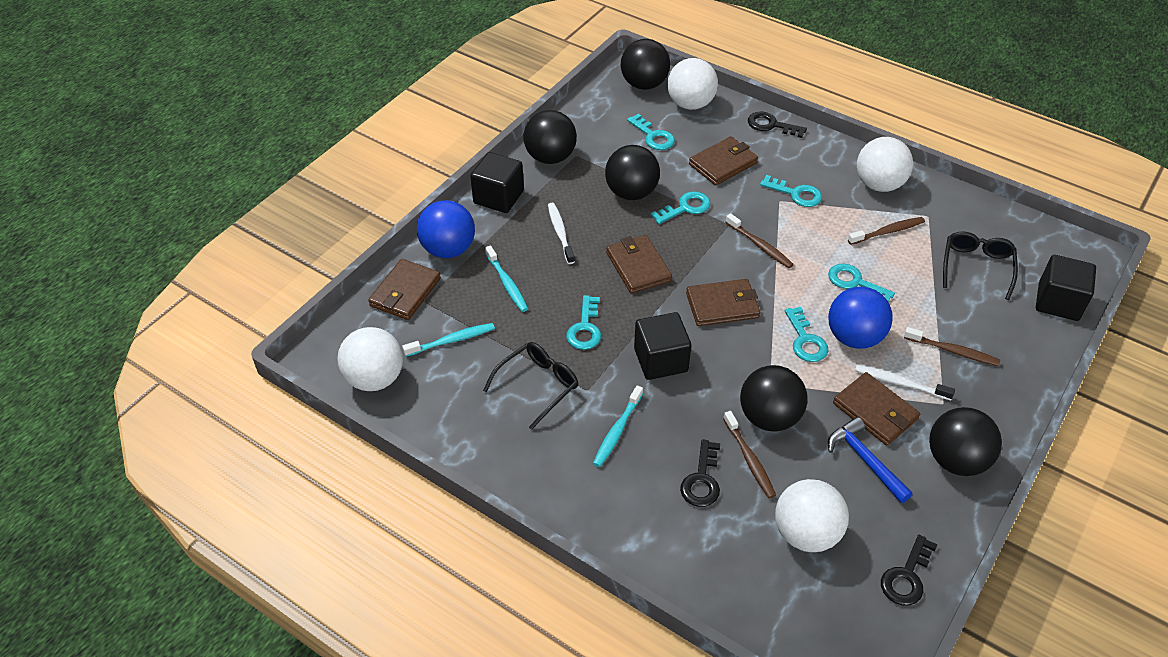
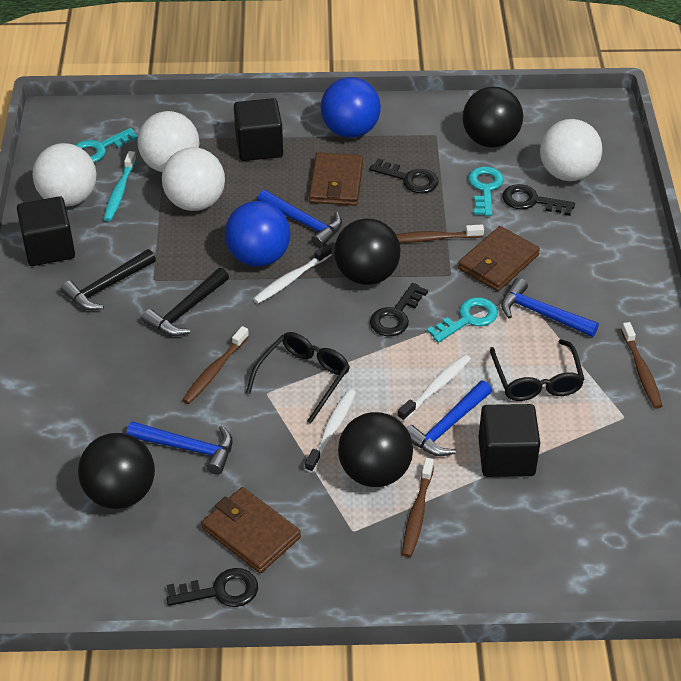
black ball: 5 -> 4
black hammer: 0 -> 2
black key: 3 -> 4
blue hammer: 1 -> 4
brown wallet: 5 -> 3
turquoise key: 6 -> 3
turquoise toothbrush: 3 -> 1
white toothbrush: 2 -> 3

